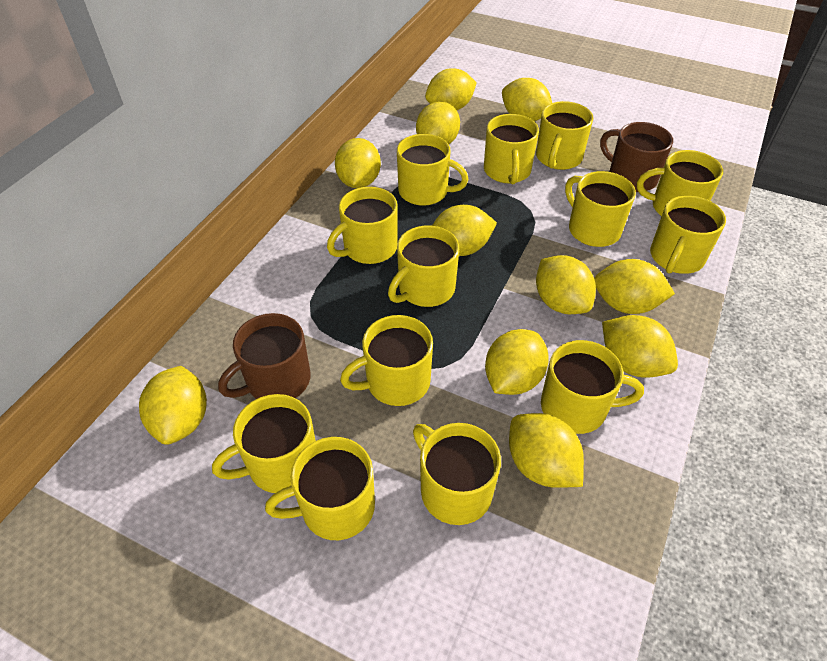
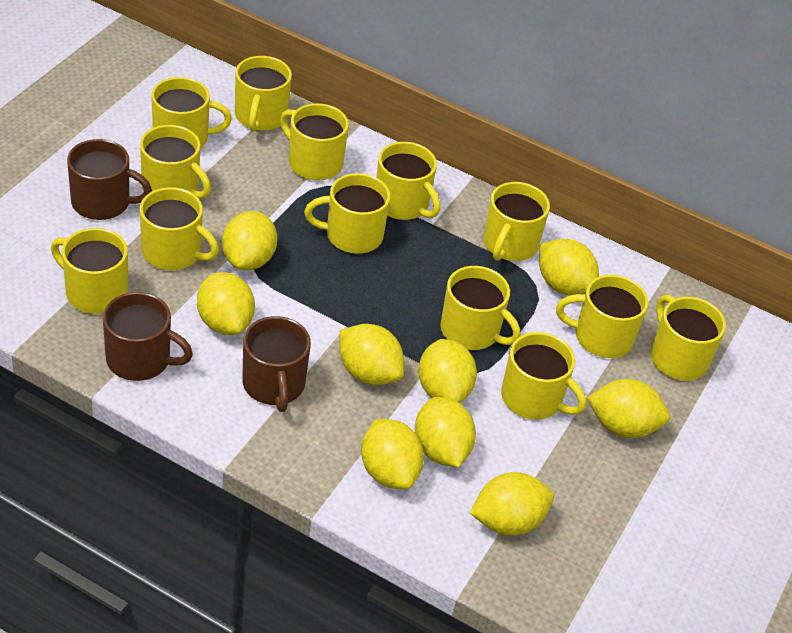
brown mug: 2 -> 3
yellow lemon: 11 -> 9

